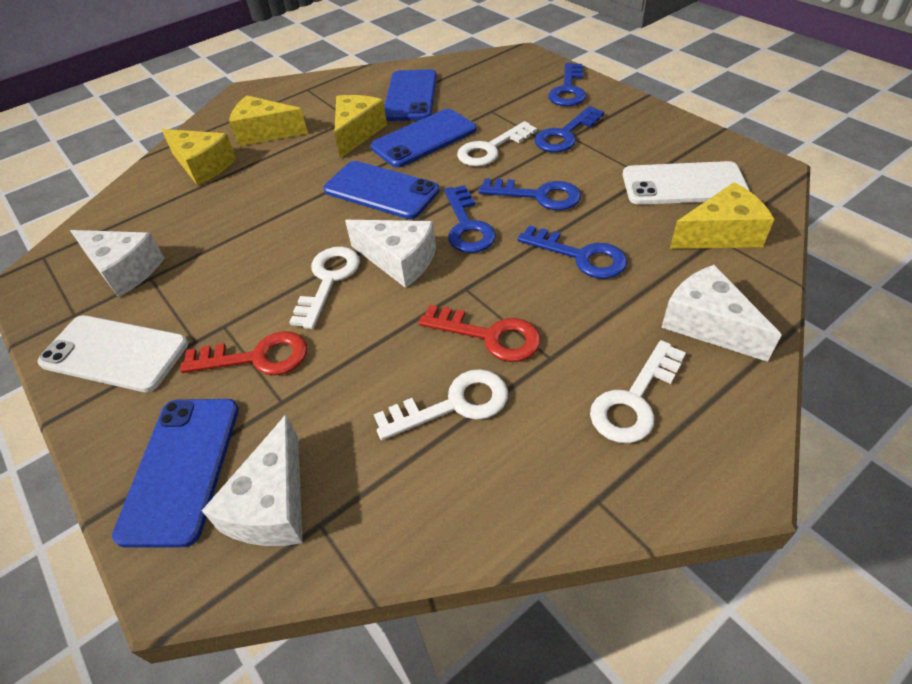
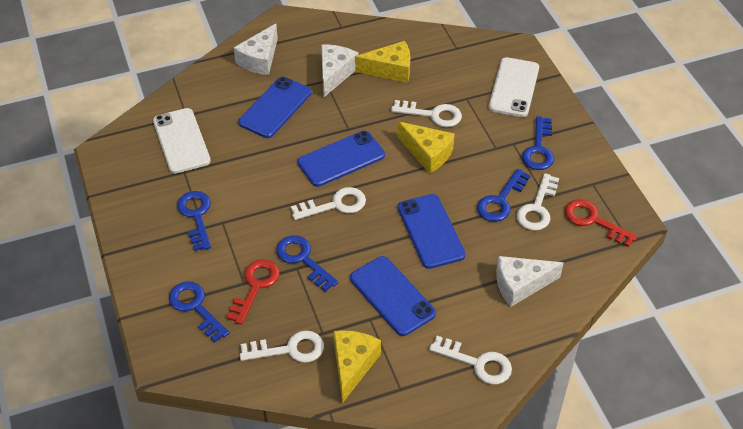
white cheese: 4 -> 3
white key: 4 -> 5
yellow cheese: 4 -> 3

